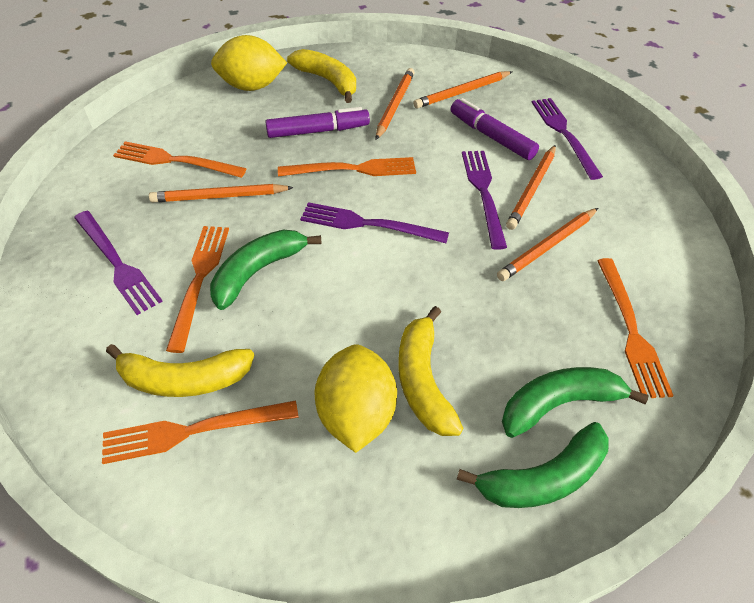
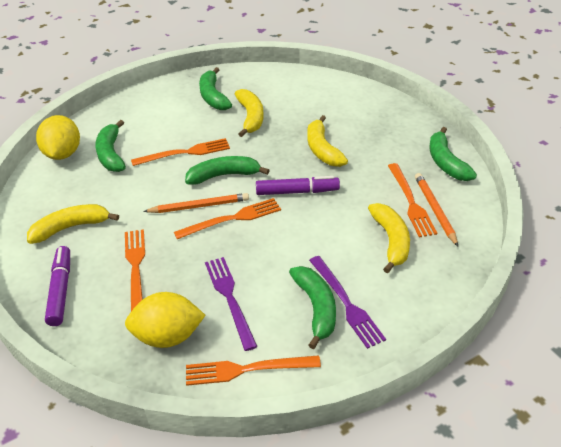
green banana: 3 -> 5
orange pencil: 5 -> 2
purple fork: 4 -> 2
yellow banana: 3 -> 4

